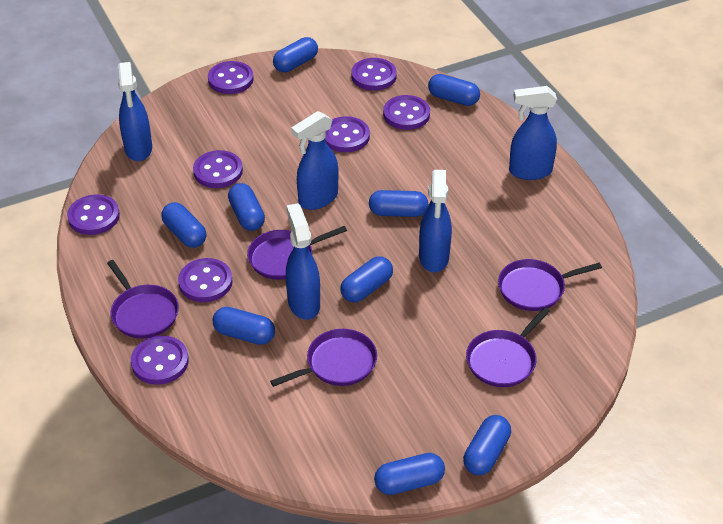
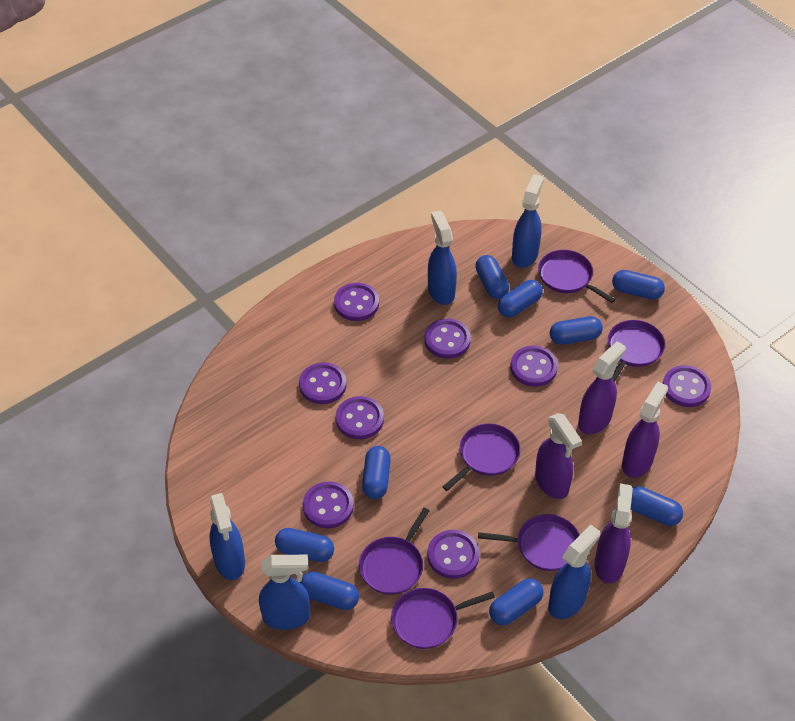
purple pan: 5 -> 6
purple spray bottle: 0 -> 4

